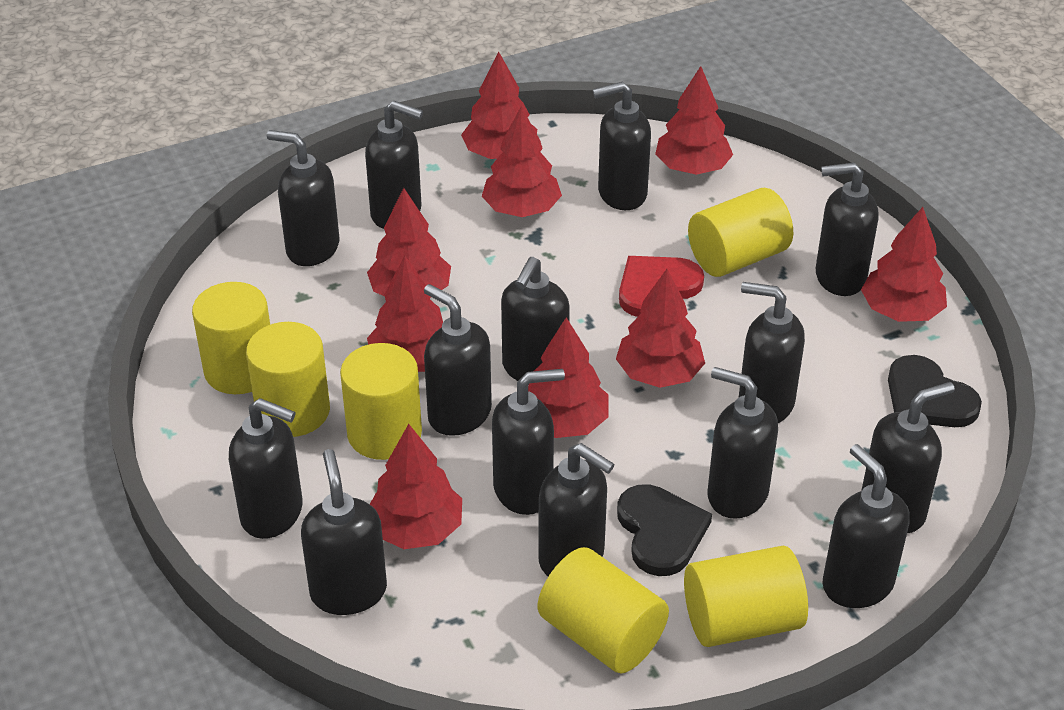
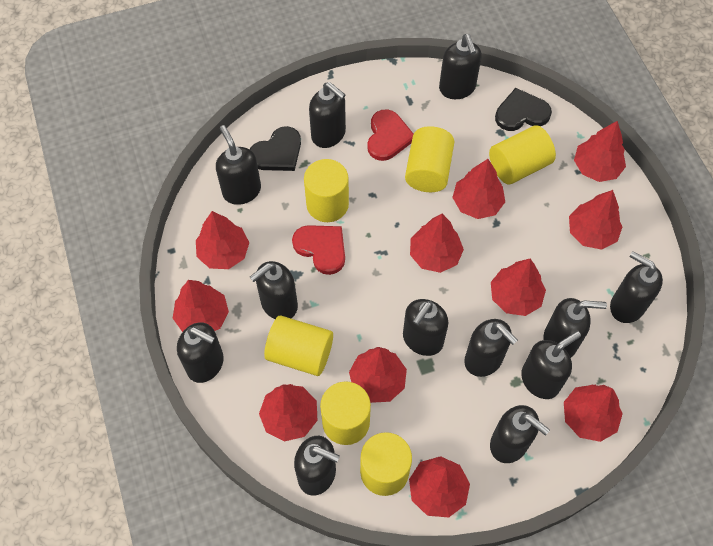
black soap dispenser: 14 -> 12
red heart: 1 -> 2
red tree: 9 -> 11

